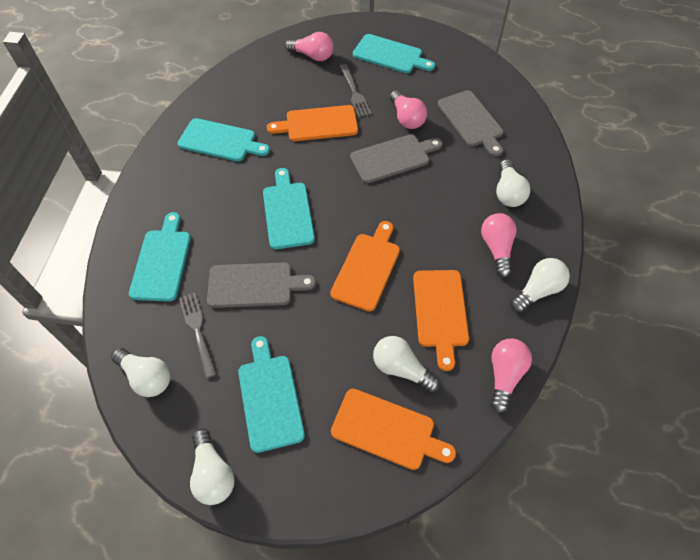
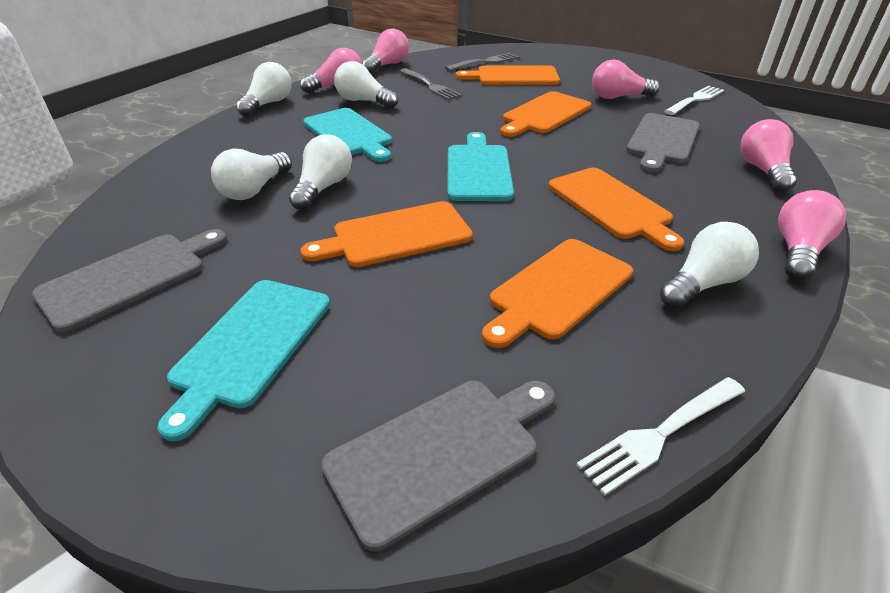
orange cutting board: 4 -> 5
pink light bulb: 4 -> 5
turquoise cutting board: 5 -> 3
white fork: 0 -> 2

